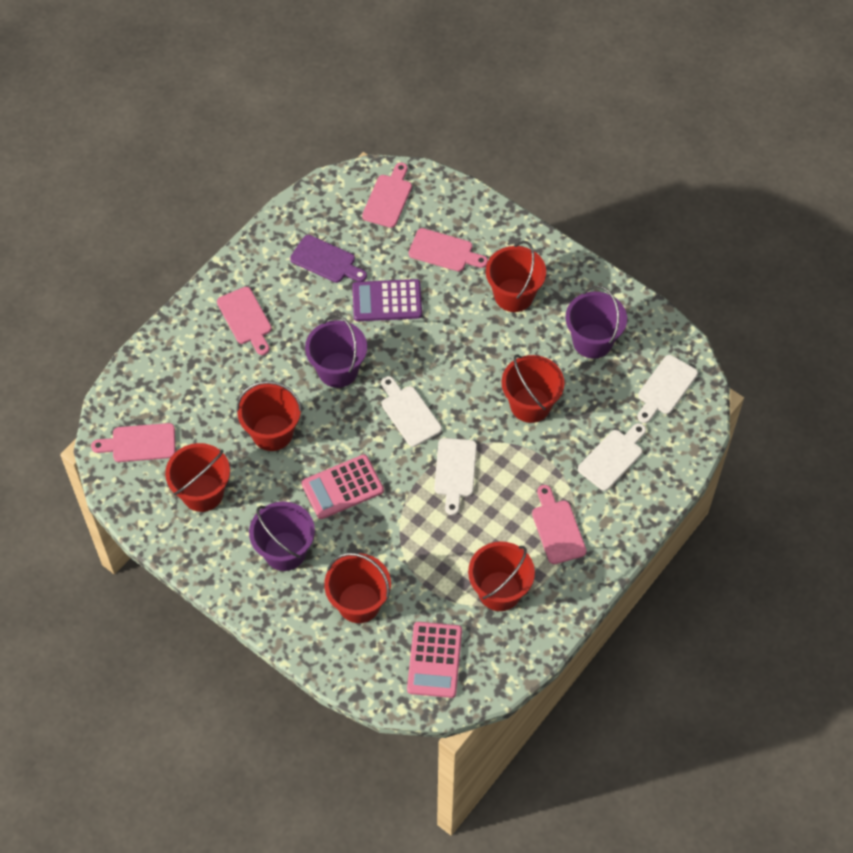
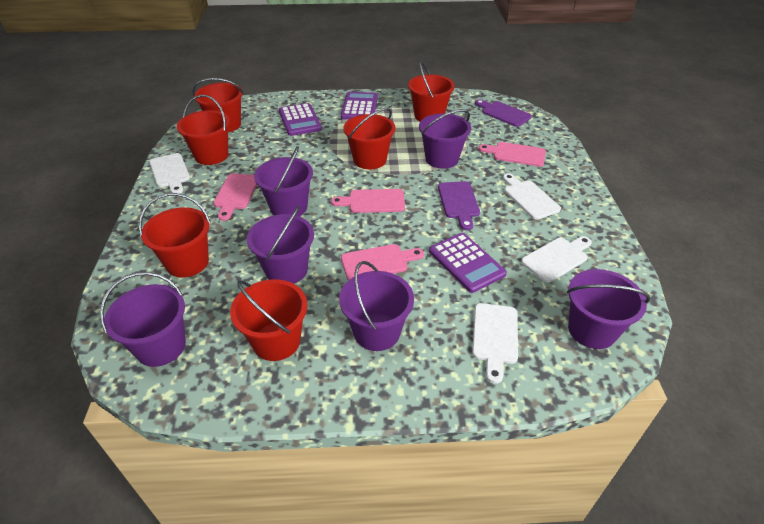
pink calculator: 2 -> 0
pink cutting board: 5 -> 4
purple bucket: 3 -> 6
purple calculator: 1 -> 3
purple cutting board: 1 -> 2

